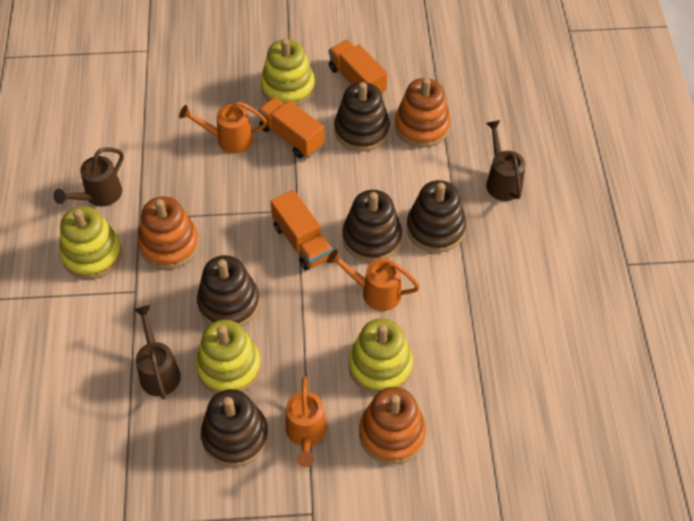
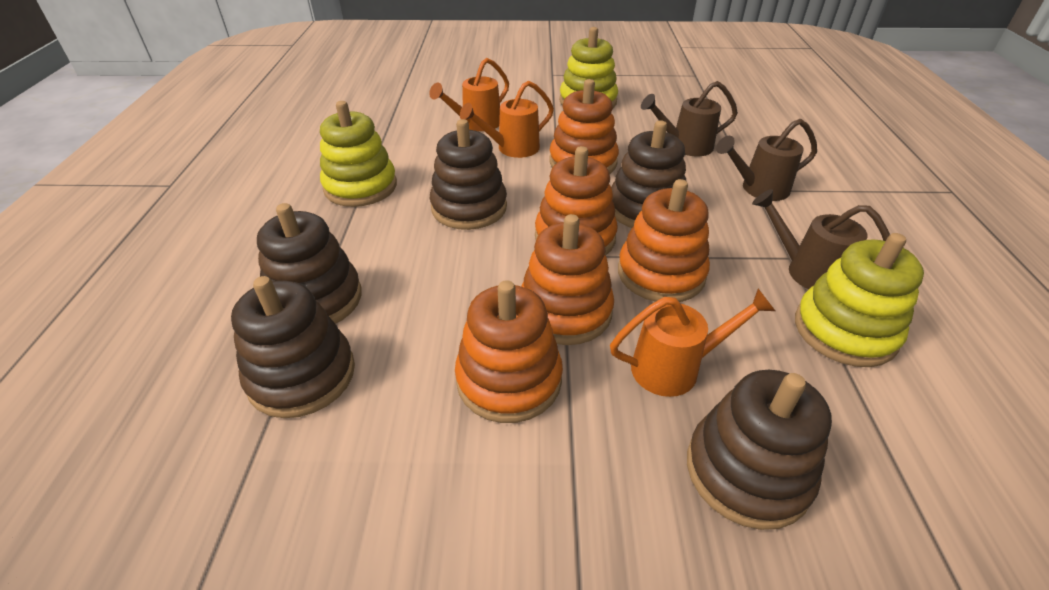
orange stacking toy: 3 -> 5
orange truck: 3 -> 0
yellow stacking toy: 4 -> 3

